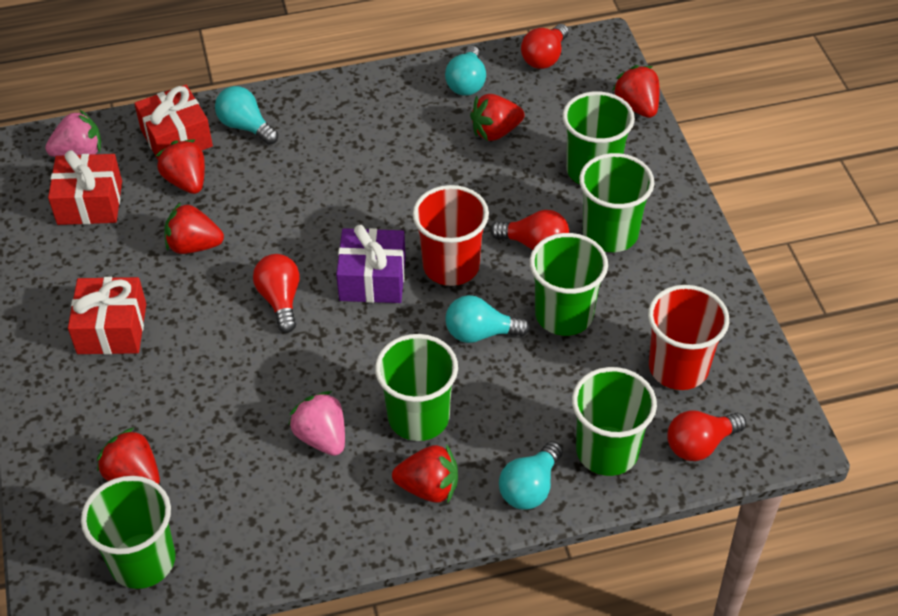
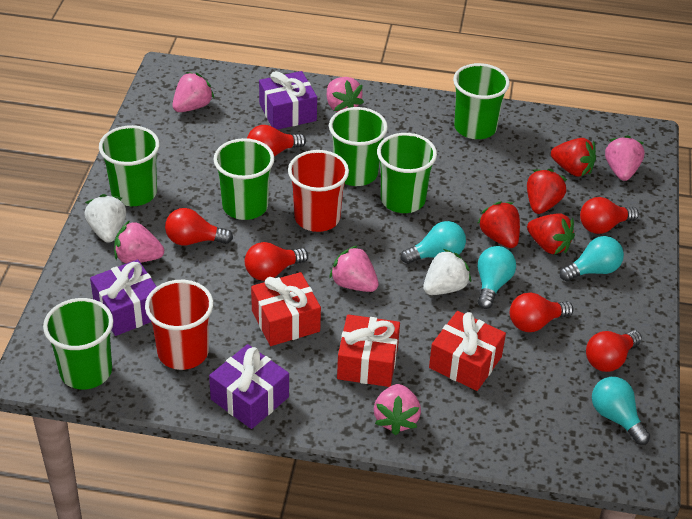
pink strawberry: 2 -> 6
purple gift: 1 -> 3
red light bulb: 4 -> 6
red strawberry: 6 -> 4
white strawberry: 0 -> 2

